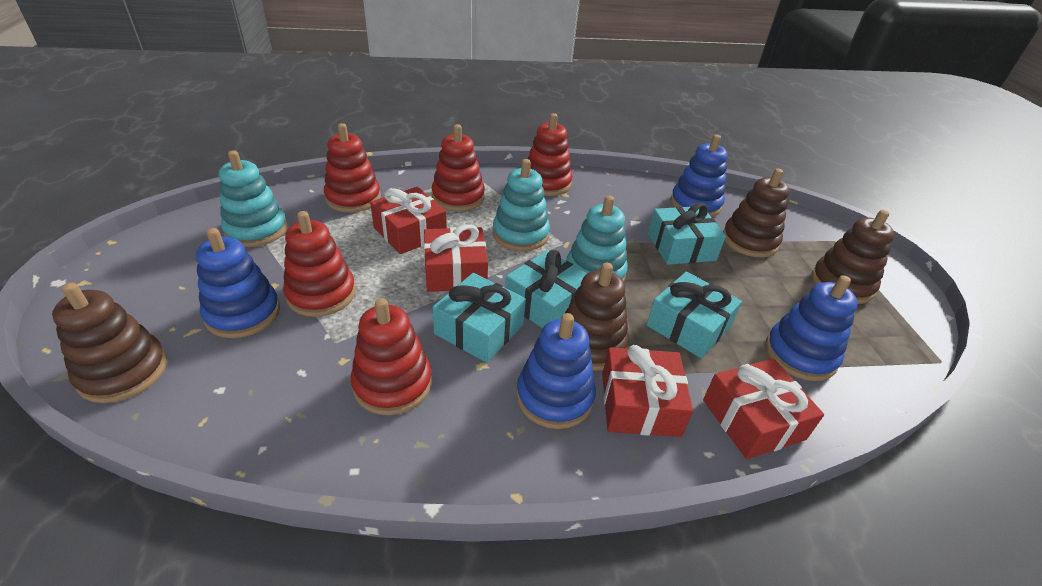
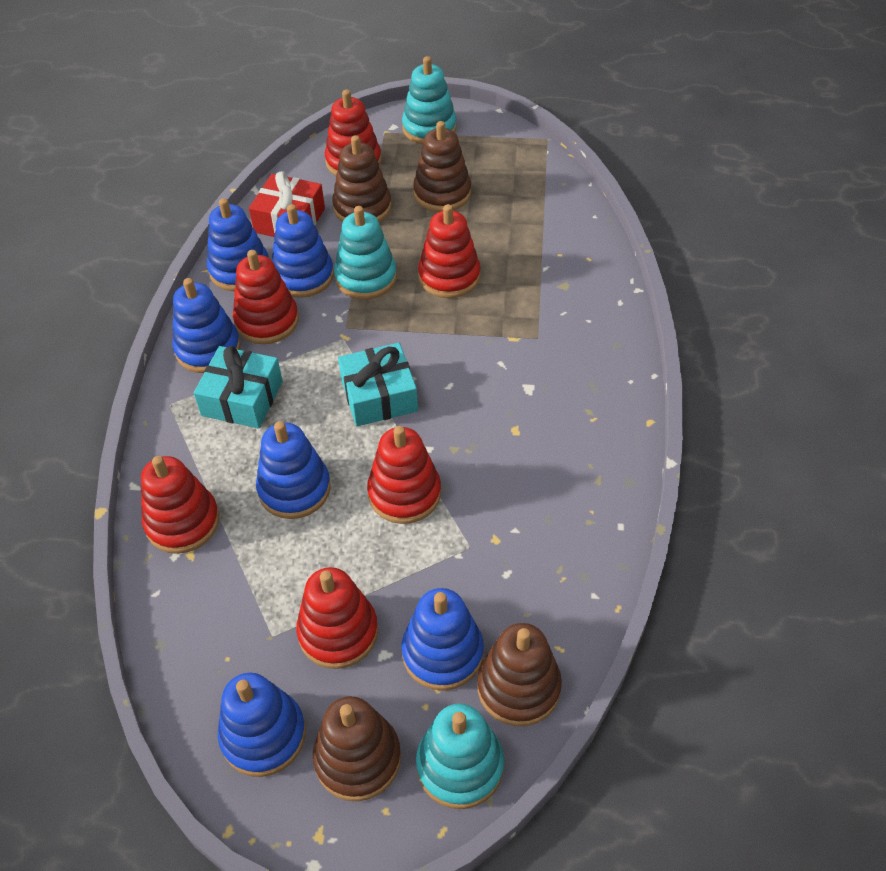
blue stacking toy: 4 -> 6
red gift: 4 -> 1
red stacking toy: 5 -> 6
turquoise gift: 4 -> 2

